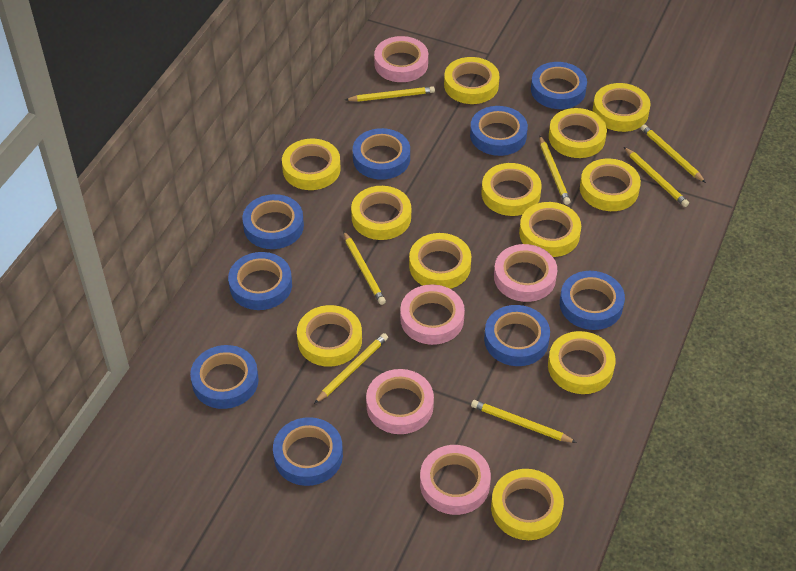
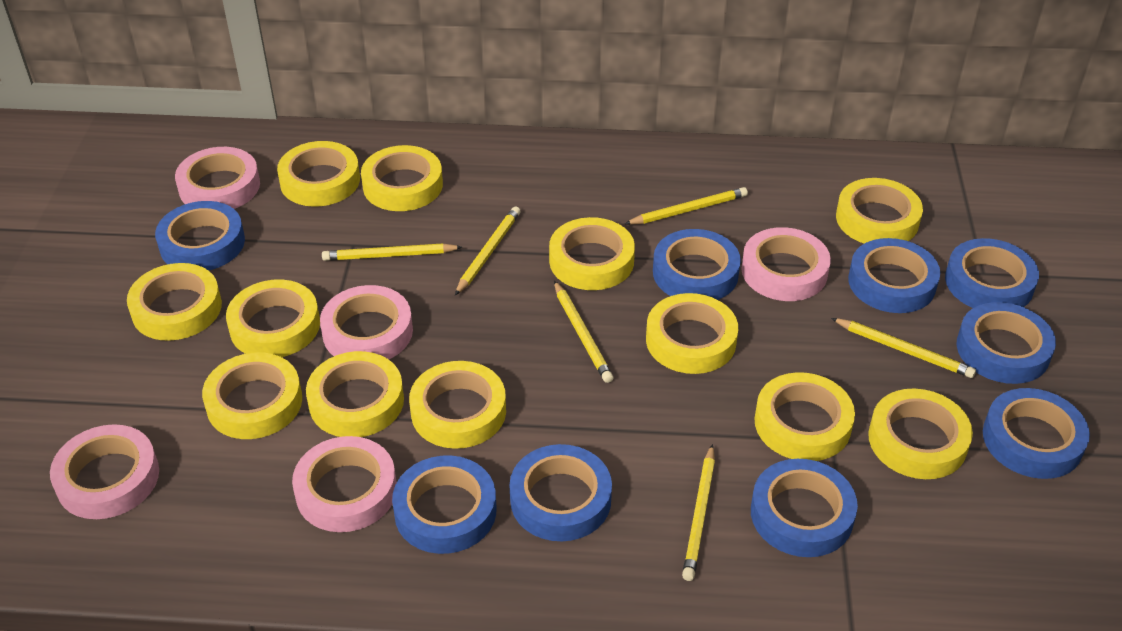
yellow pencil: 7 -> 6

